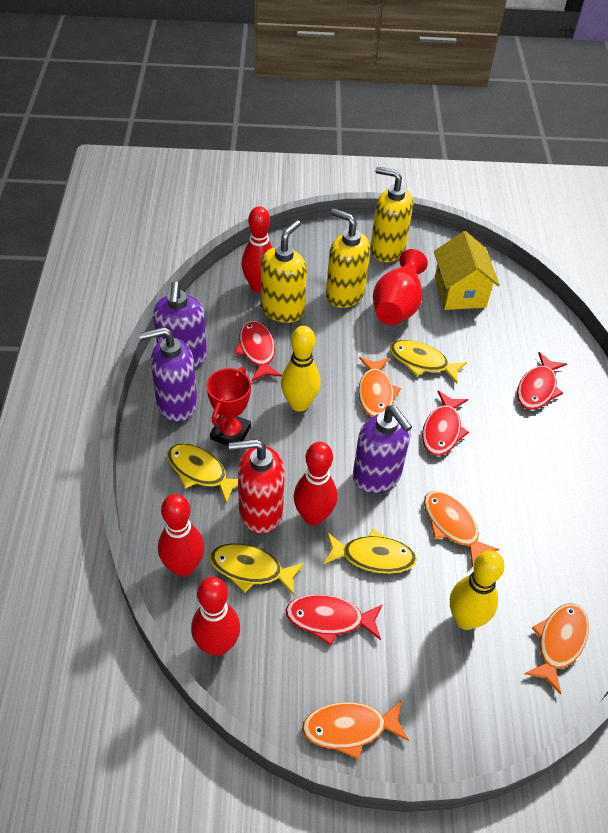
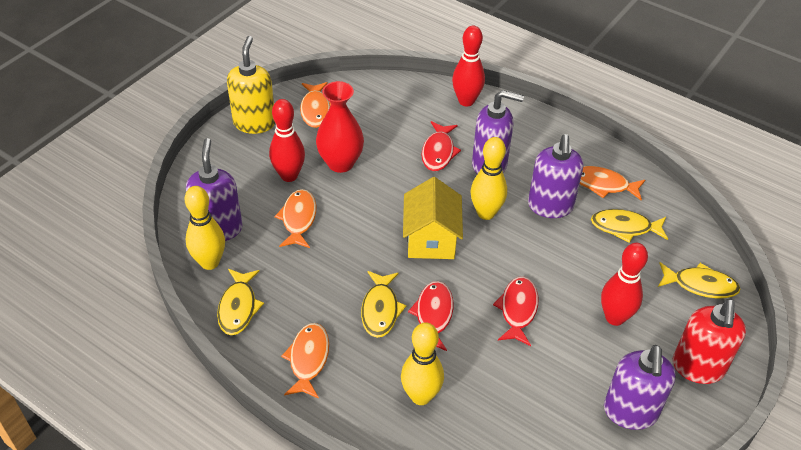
purple soap dispenser: 3 -> 4
red bowling pin: 4 -> 3
red fish: 4 -> 3
red trophy: 1 -> 0
yellow bowling pin: 2 -> 3
yellow soap dispenser: 3 -> 1

